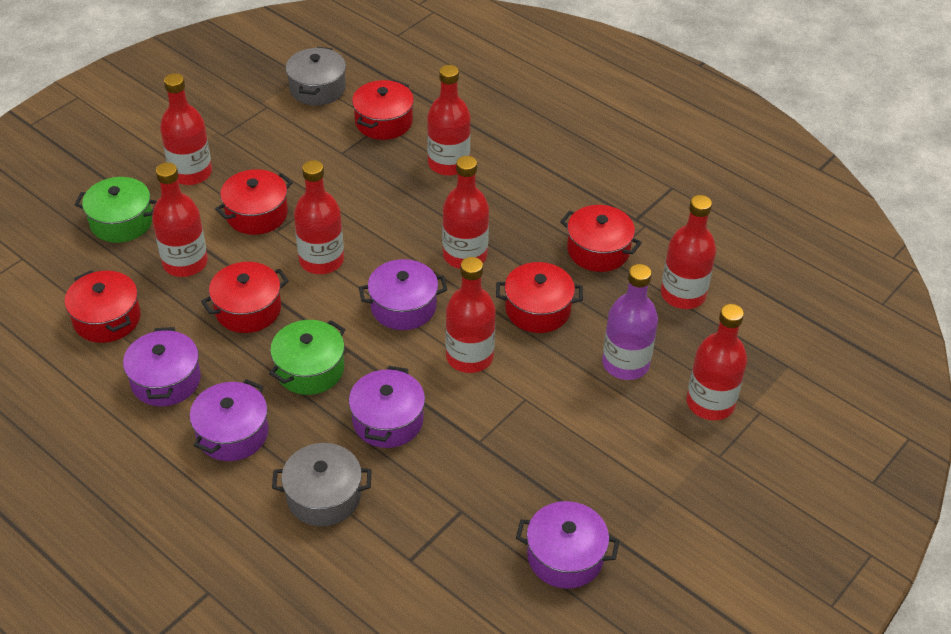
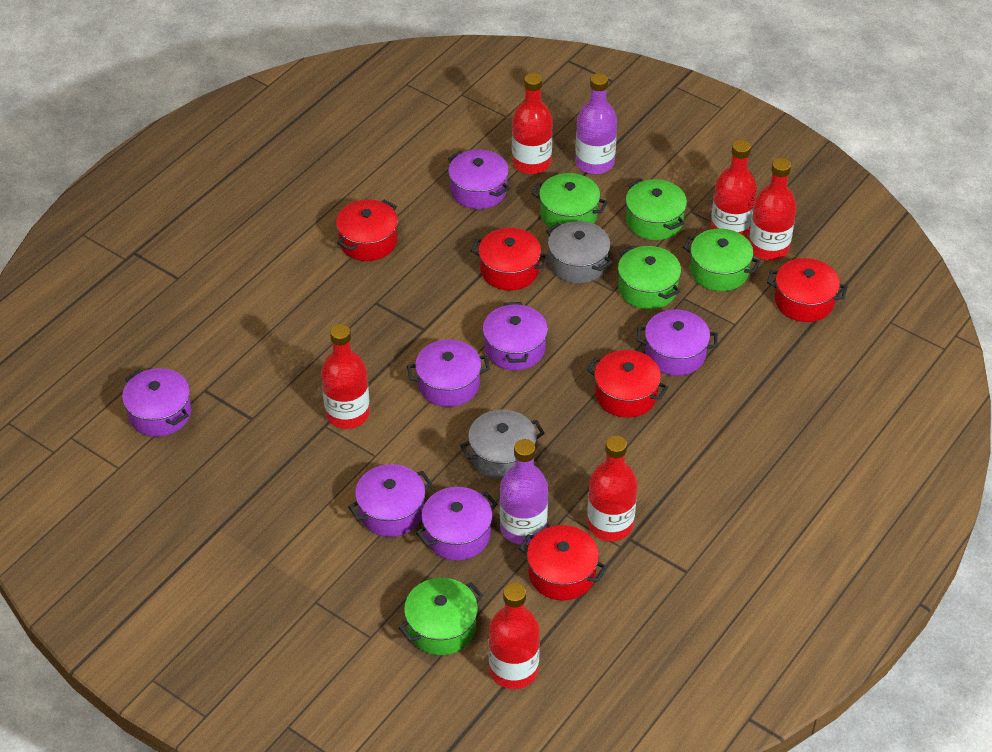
green pot: 2 -> 5
purple bottle: 1 -> 2
purple pot: 5 -> 7
red bottle: 8 -> 6
red pot: 6 -> 5

